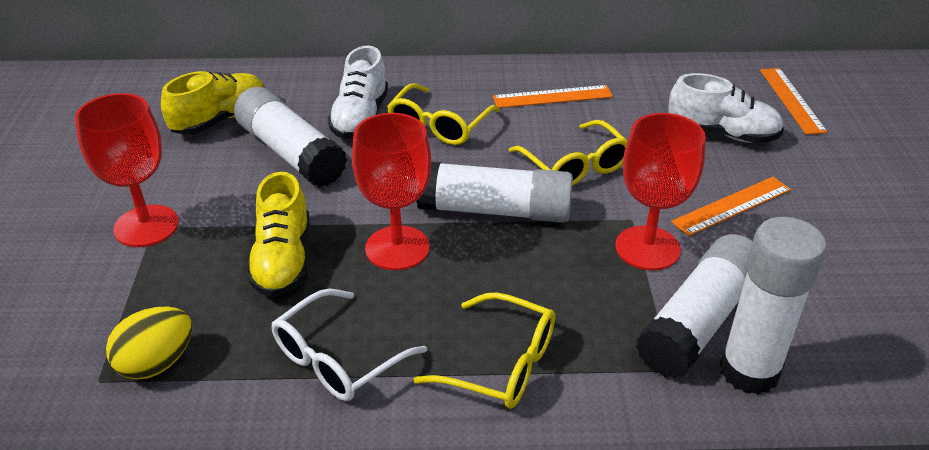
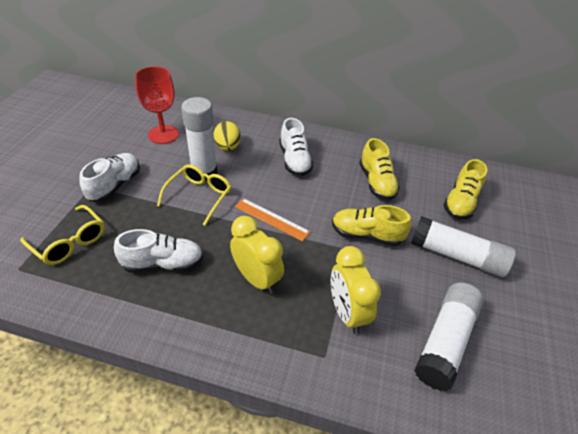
orange ruler: 3 -> 1
red goblet: 3 -> 1
white glasses: 1 -> 0
white glue stick: 4 -> 3
white shoe: 2 -> 3
yellow clock: 0 -> 2
yellow glasses: 3 -> 2
yellow shoe: 2 -> 3

